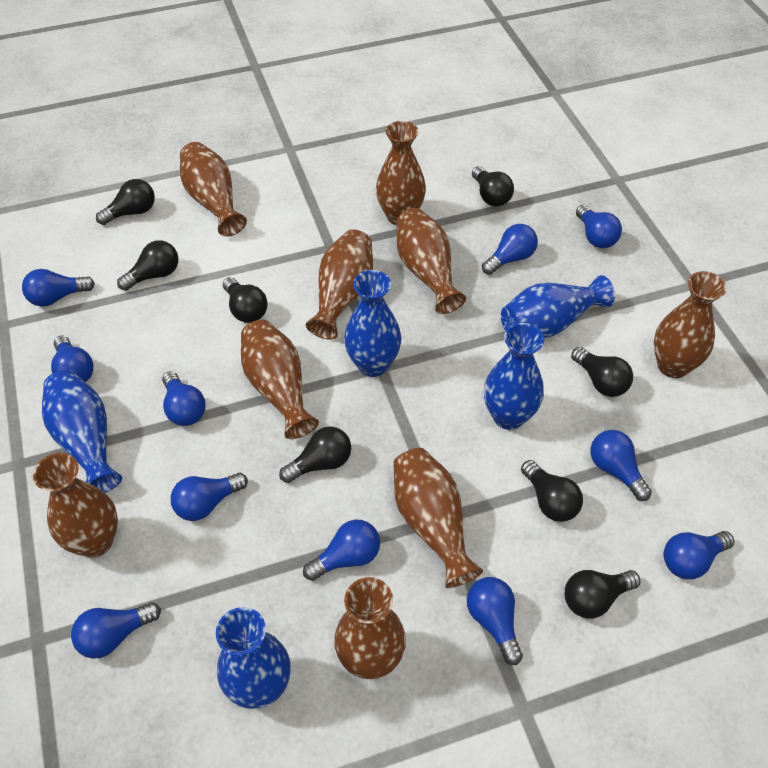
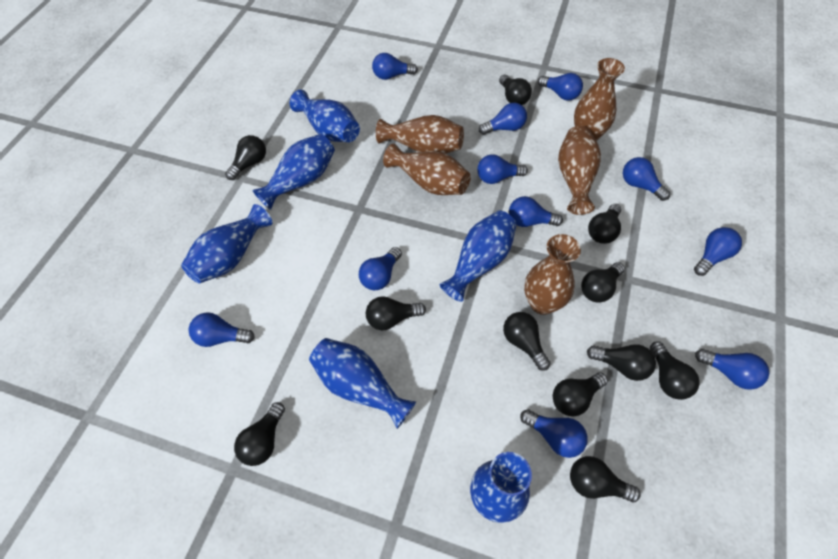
black light bulb: 8 -> 11
blue vase: 5 -> 6
brown vase: 9 -> 5

